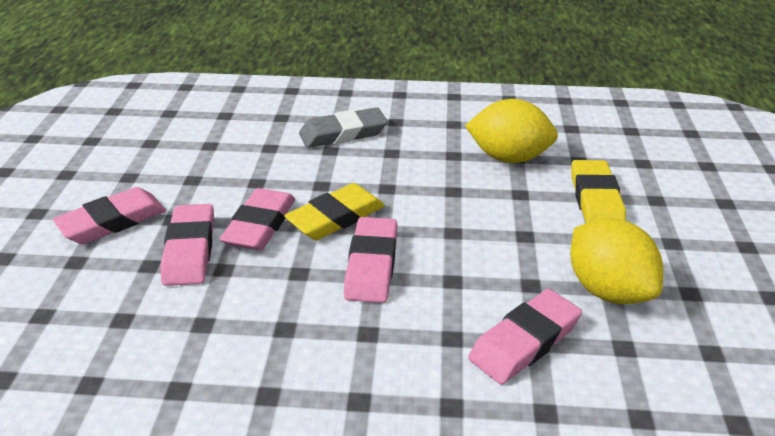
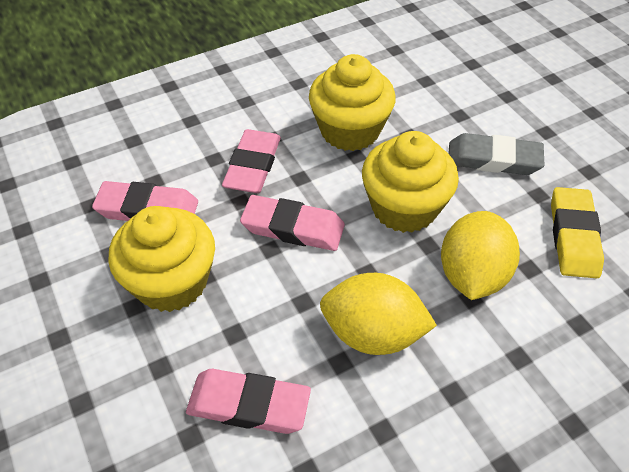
pink eraser: 5 -> 4
yellow cupcake: 0 -> 3
yellow eraser: 2 -> 1

